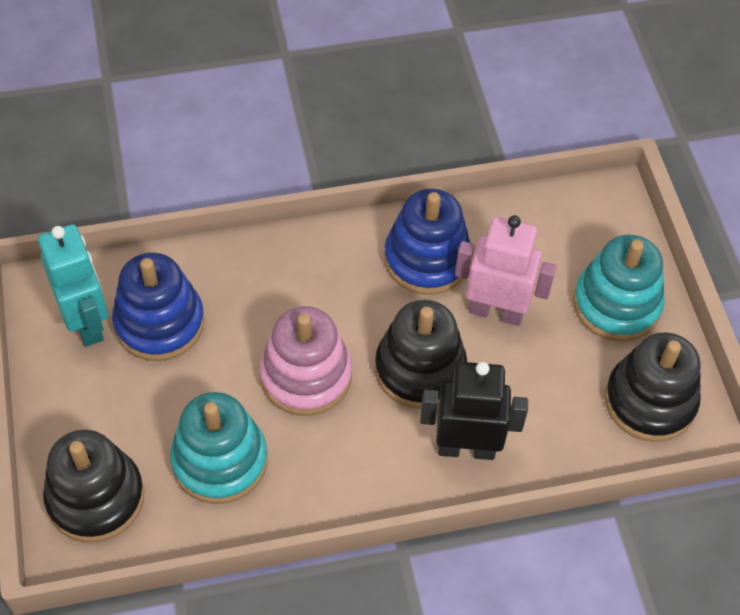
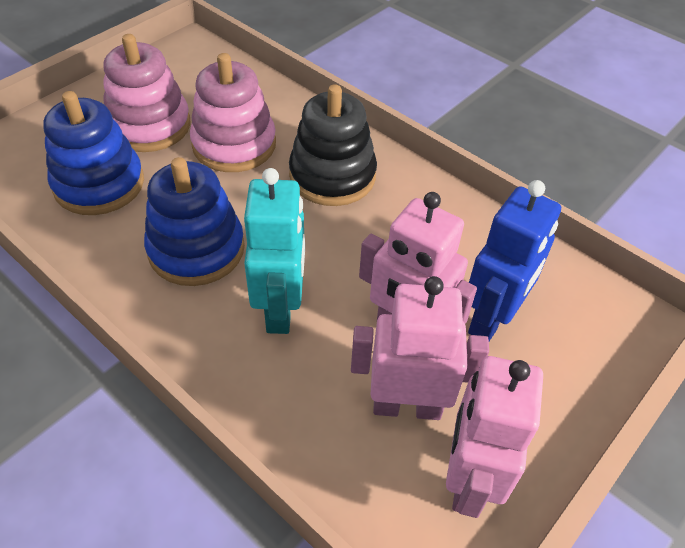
black robot: 1 -> 0
black stacking toy: 3 -> 1
blue robot: 0 -> 1
pink robot: 1 -> 3
pink stacking toy: 1 -> 2
turquoise stacking toy: 2 -> 0

